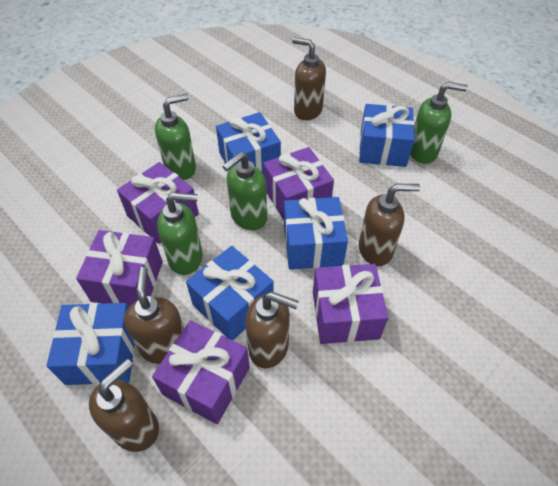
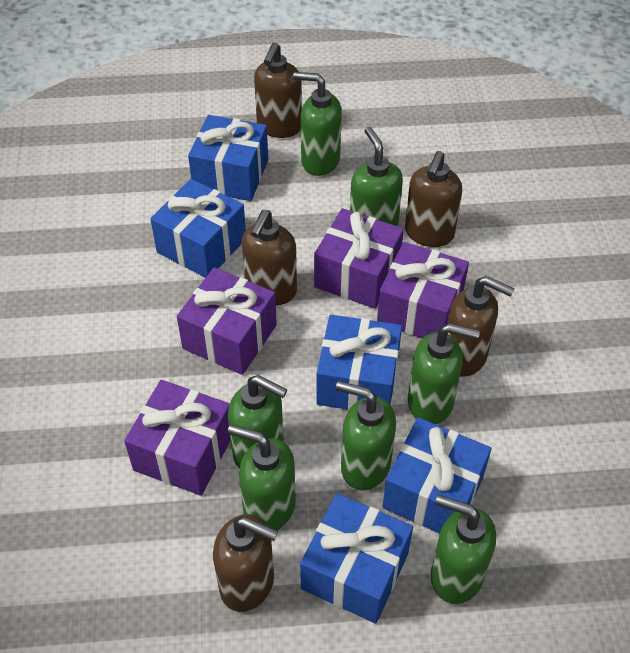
green soap dispenser: 4 -> 7
purple gift: 5 -> 4

